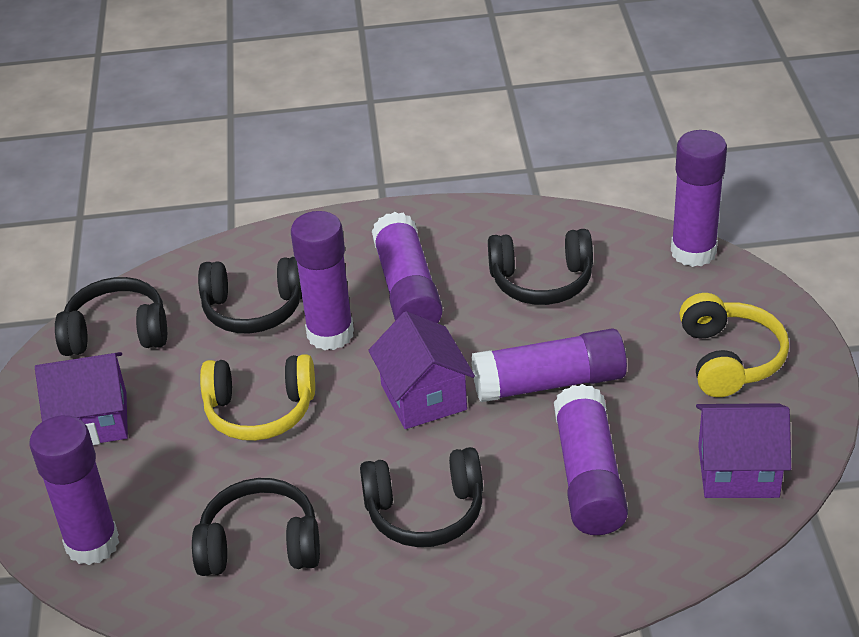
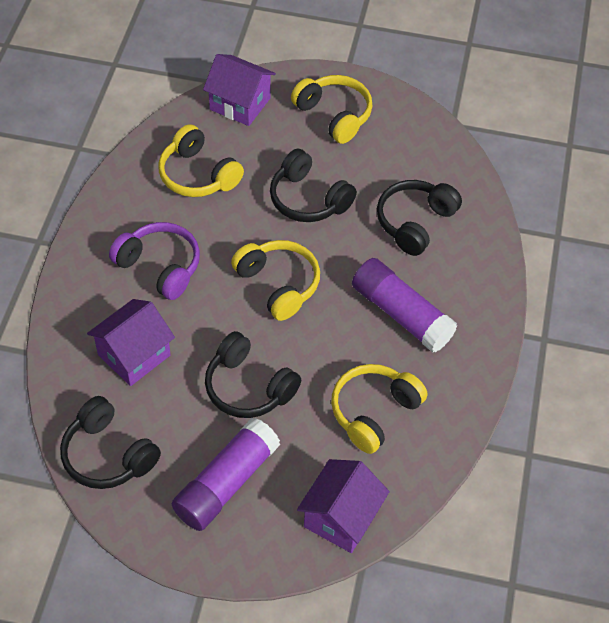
black headphones: 5 -> 4
purple glue stick: 6 -> 2
purple headphones: 0 -> 1
yellow headphones: 2 -> 4

